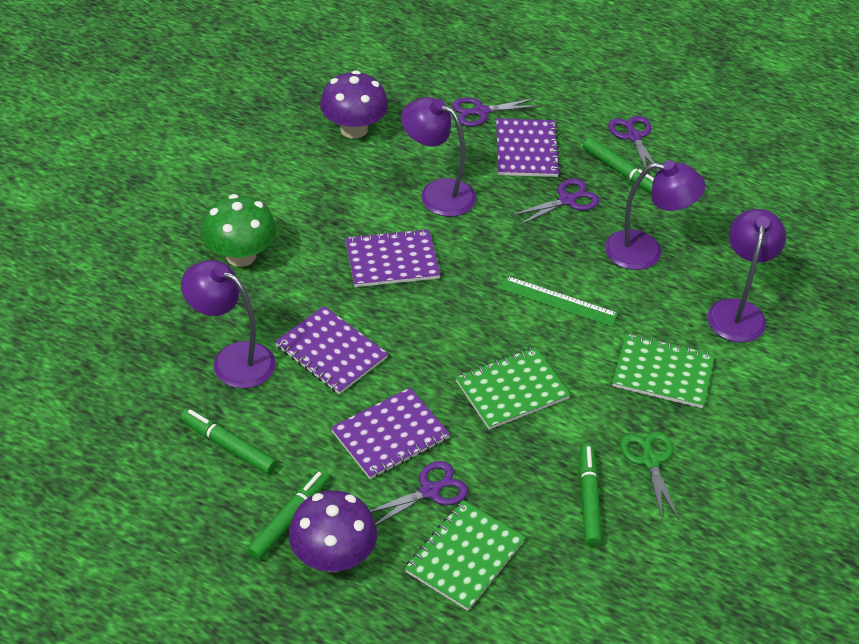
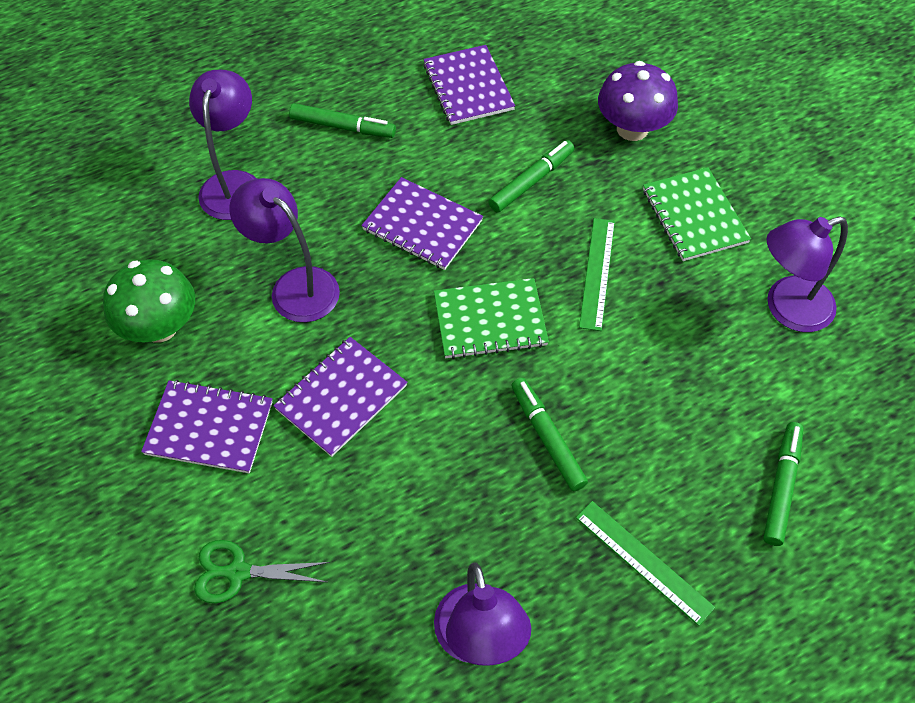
green notebook: 3 -> 2
green ruler: 1 -> 2
purple mushroom: 2 -> 1
purple scissors: 4 -> 0

